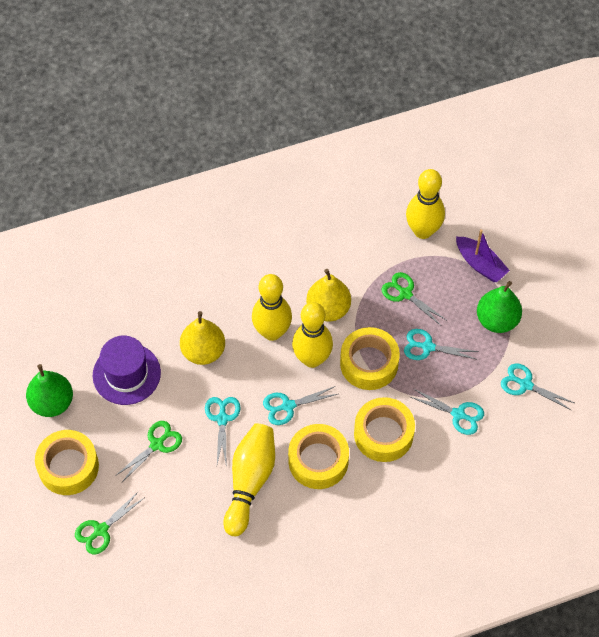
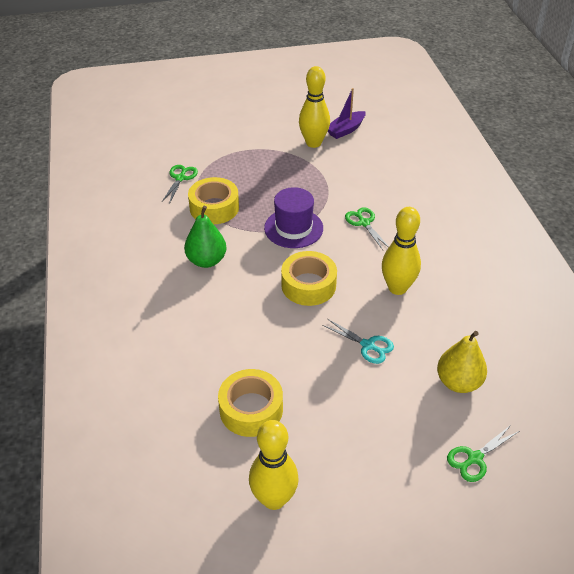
green pear: 2 -> 1
turquoise scissors: 5 -> 1
yellow bowling pin: 4 -> 3
yellow pear: 2 -> 1
yellow tape: 4 -> 3

